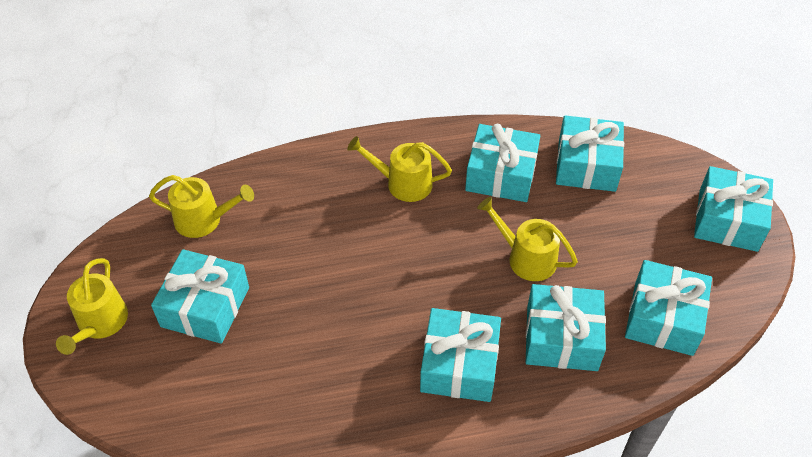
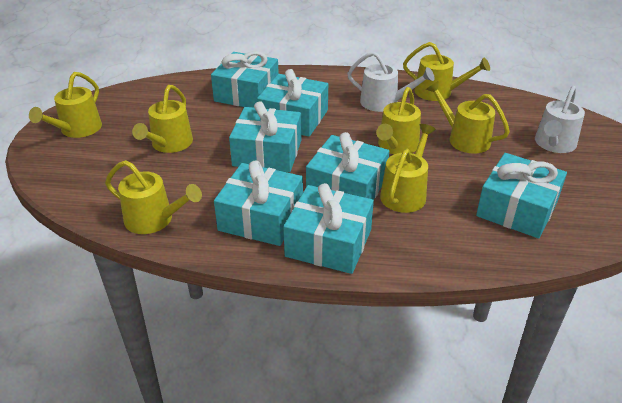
white watering can: 0 -> 2
yellow watering can: 4 -> 7

